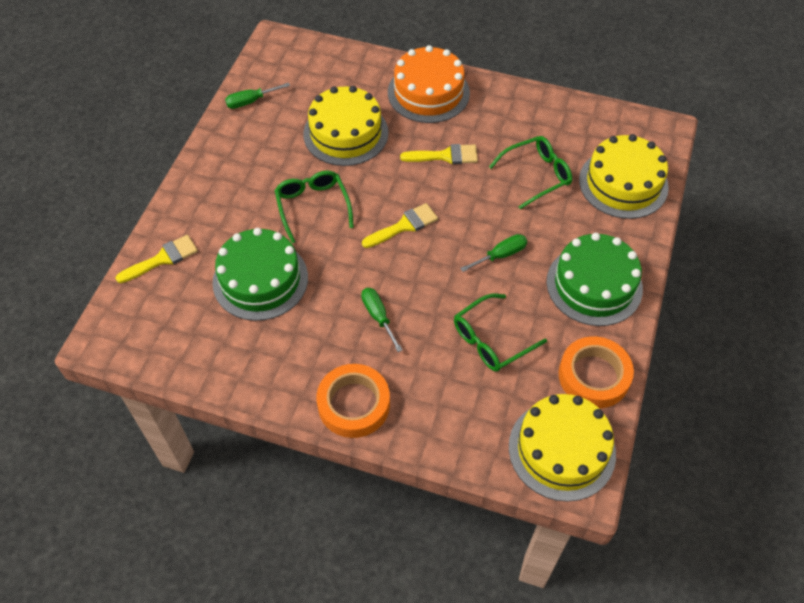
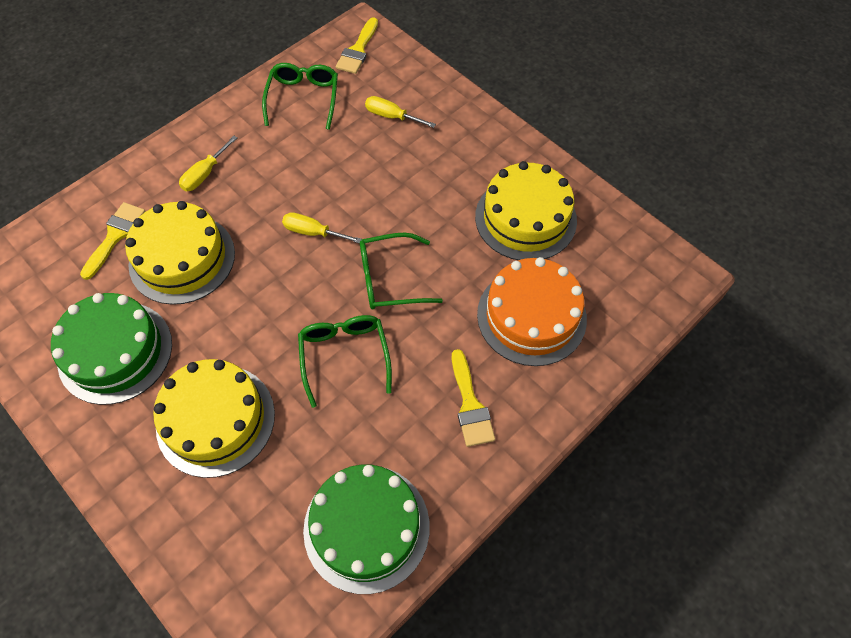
green screwdriver: 3 -> 0
orange tape: 2 -> 0
yellow screwdriver: 0 -> 3

